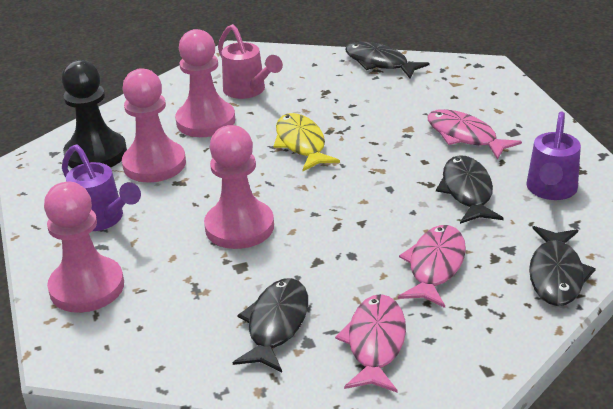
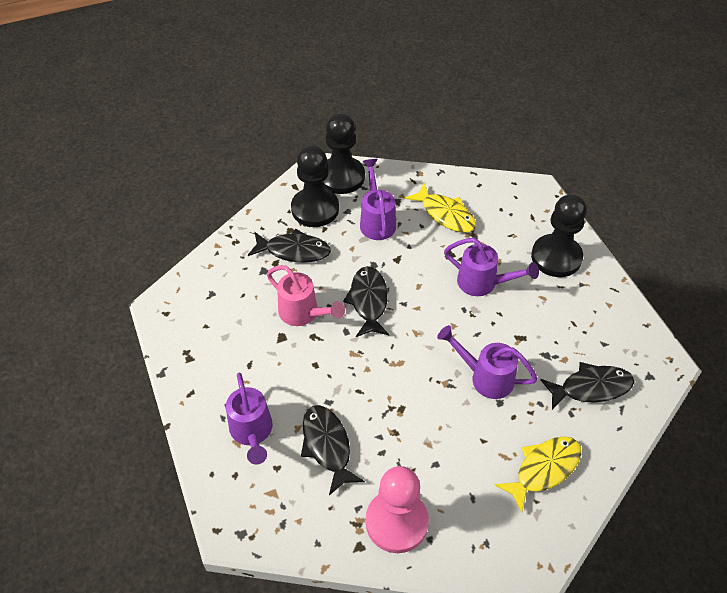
black pawn: 1 -> 3
pink fish: 3 -> 0
pink pawn: 4 -> 1
purple watering can: 2 -> 4
yellow fish: 1 -> 2

